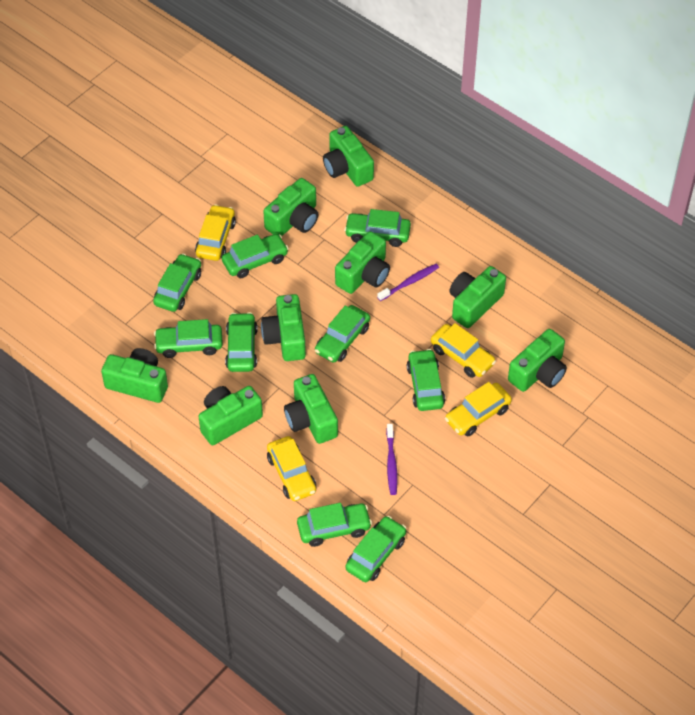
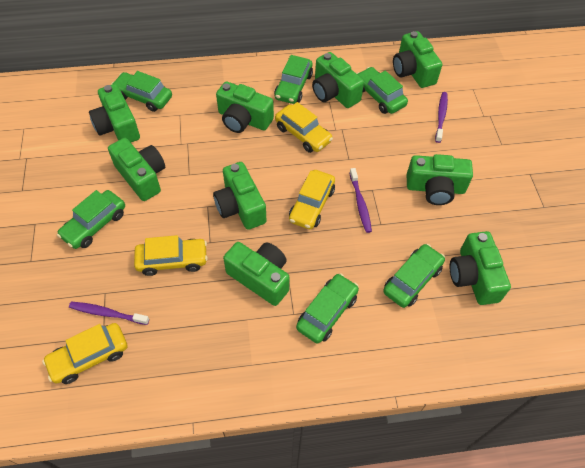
green car: 9 -> 6
purple toothbrush: 2 -> 3

